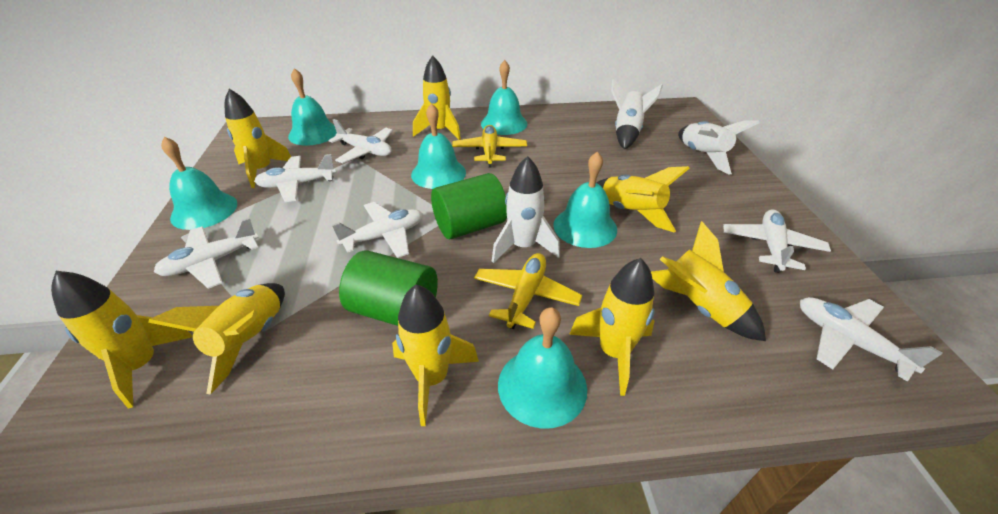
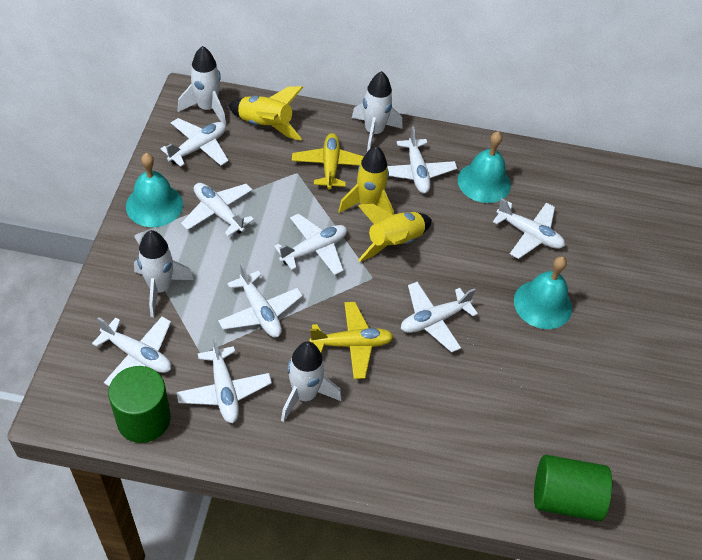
turquoise bell: 6 -> 3
white plane: 6 -> 9
white rocket: 3 -> 4
yellow rocket: 8 -> 3

